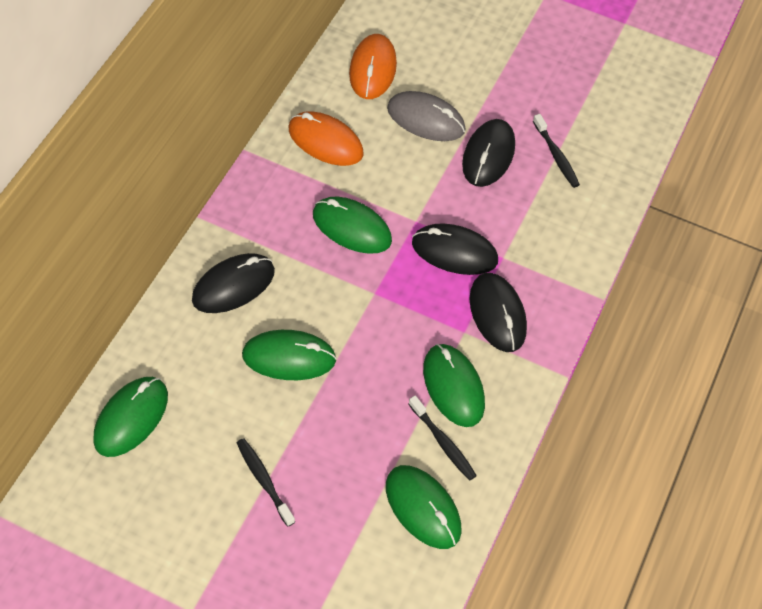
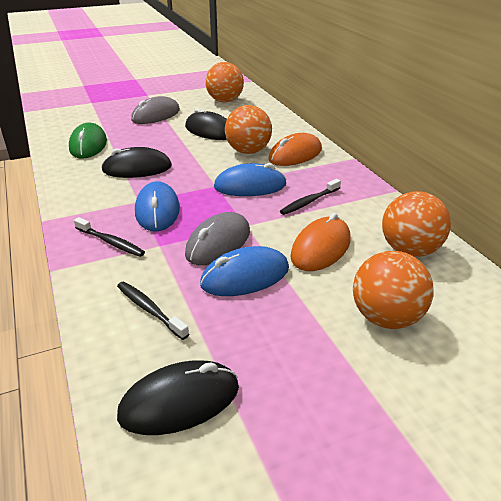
black mouse: 4 -> 3
blue mouse: 0 -> 3
green mouse: 5 -> 1
grey mouse: 1 -> 2
orange ball: 0 -> 4

